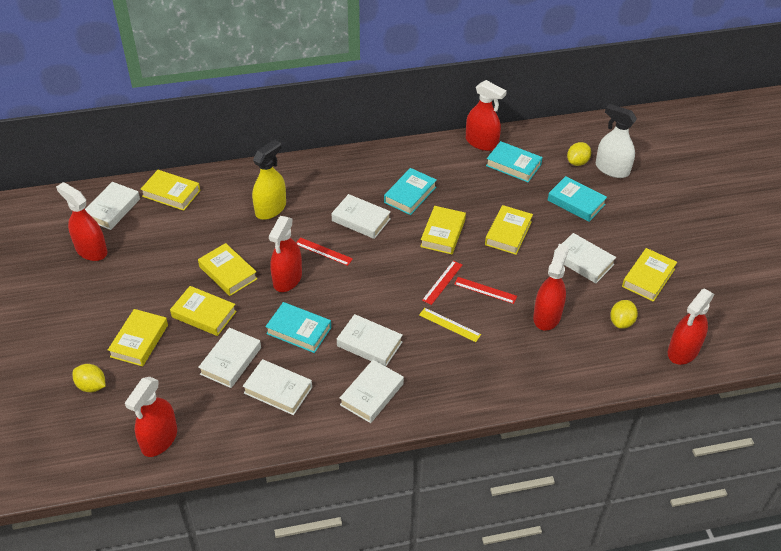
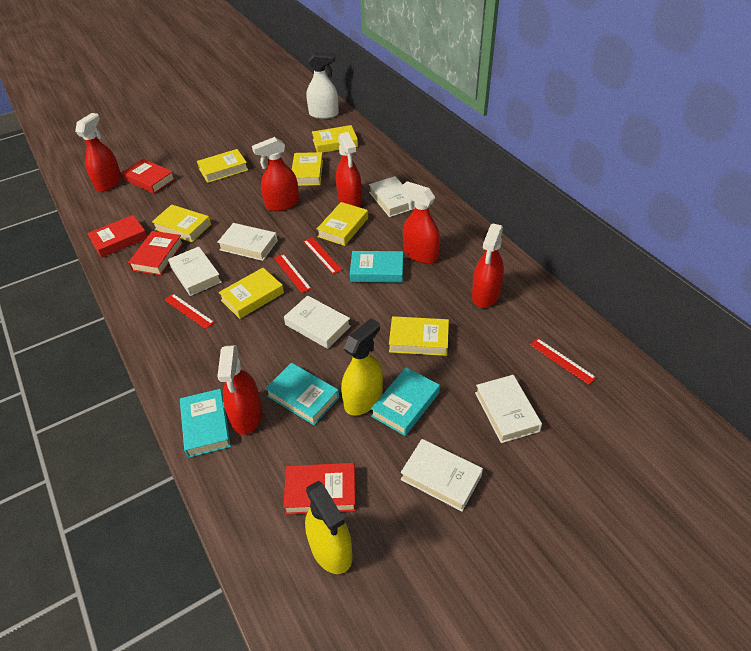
red book: 0 -> 4
red ruler: 3 -> 4
white book: 7 -> 6
yellow lemon: 3 -> 0
yellow ruler: 1 -> 0
yellow spray bottle: 1 -> 2

